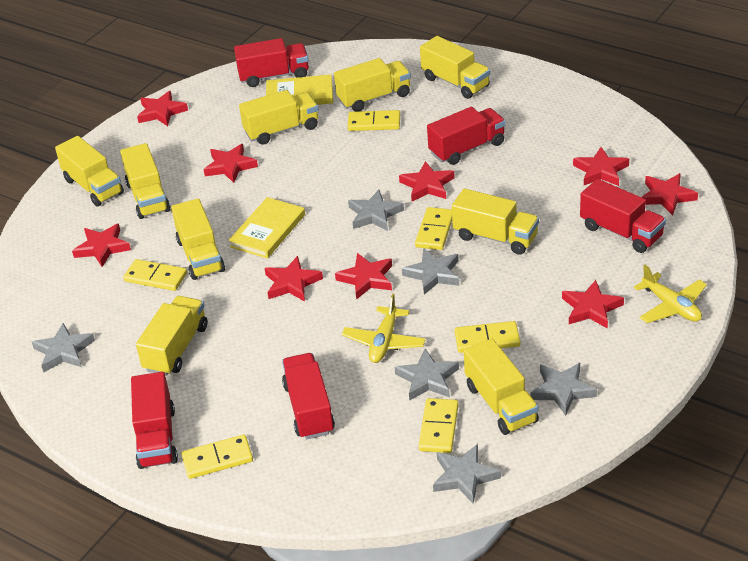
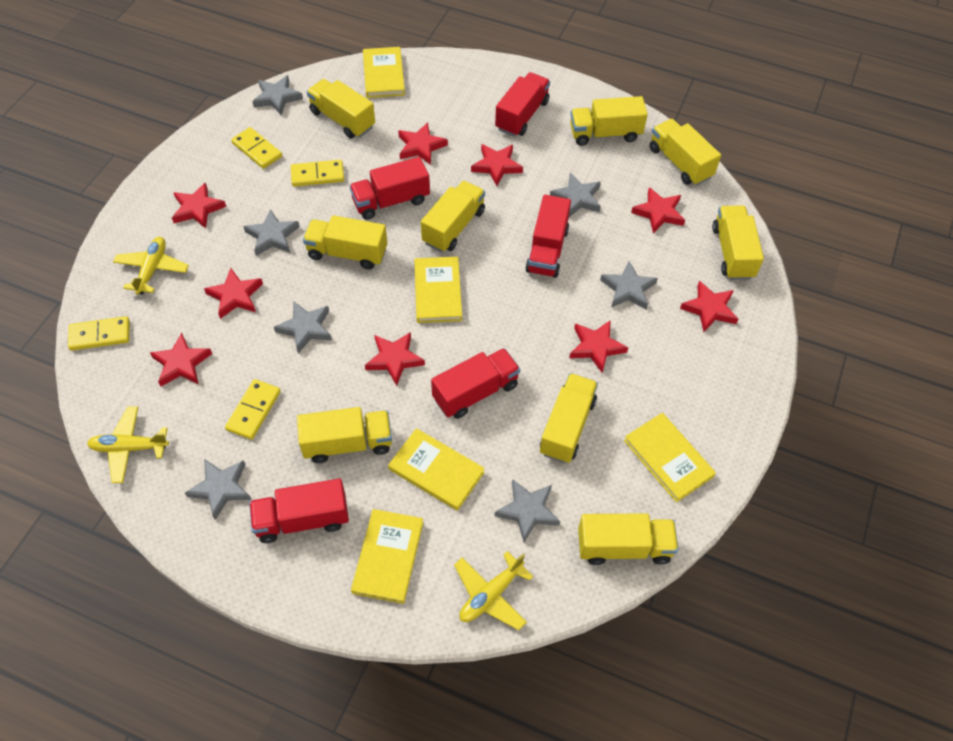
grey star: 6 -> 7
yellow book: 2 -> 5
yellow domino: 6 -> 4
yellow plane: 2 -> 3

